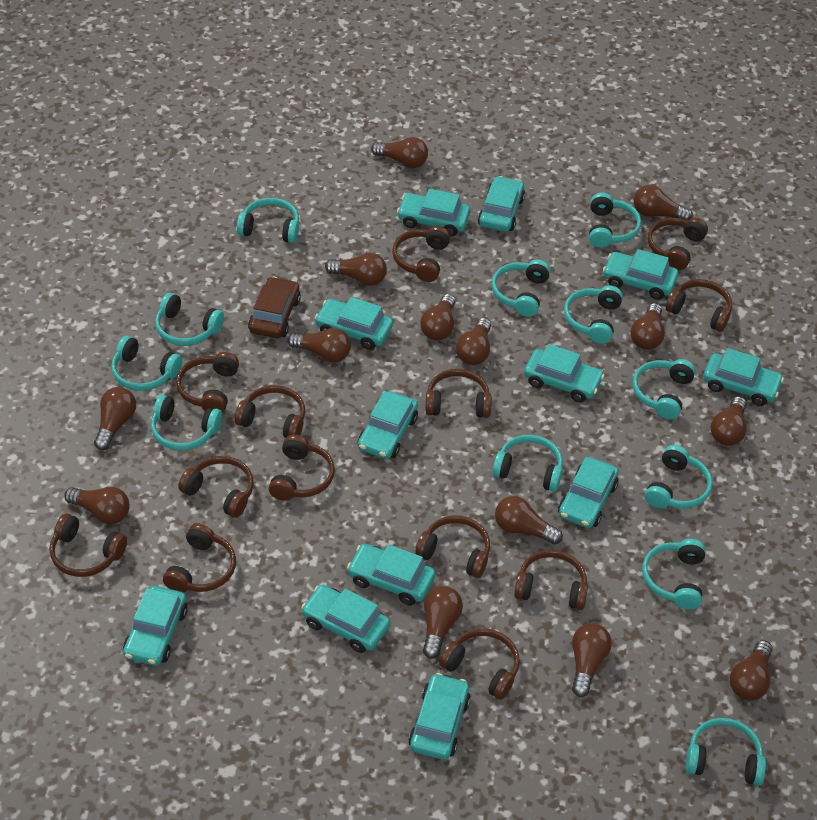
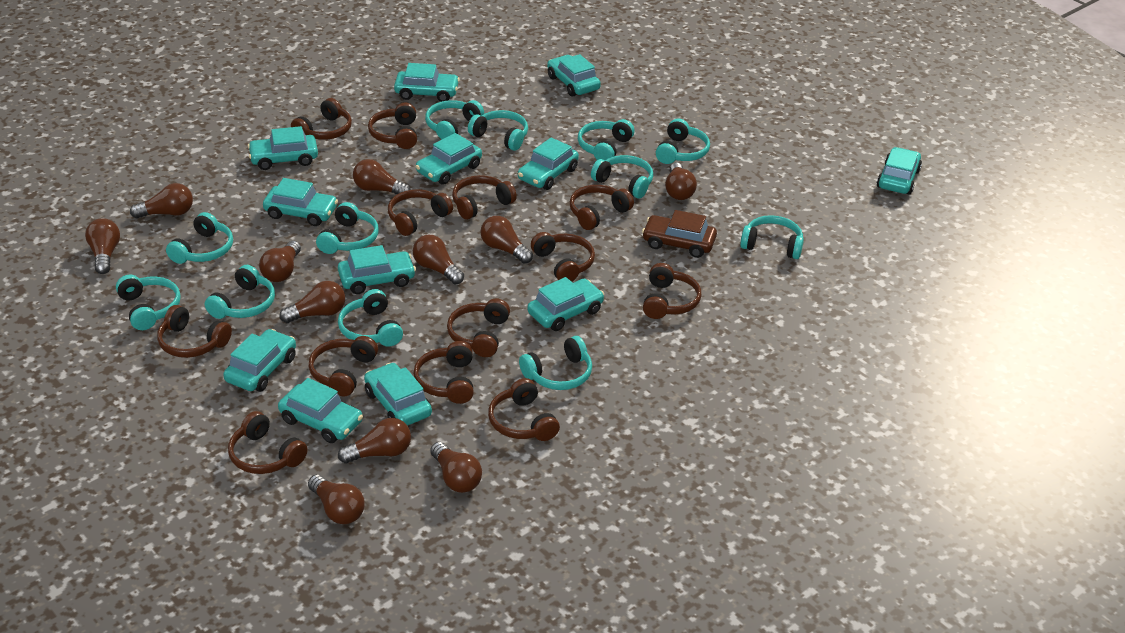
brown light bulb: 14 -> 11

